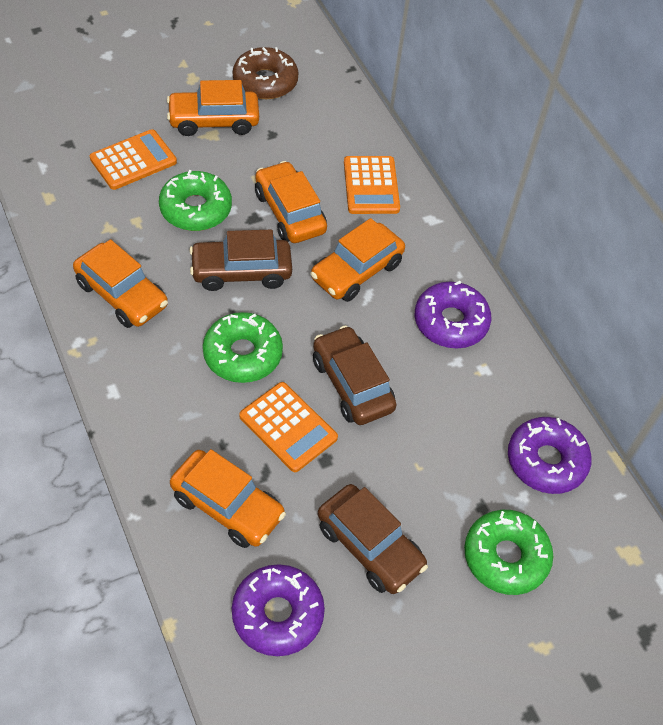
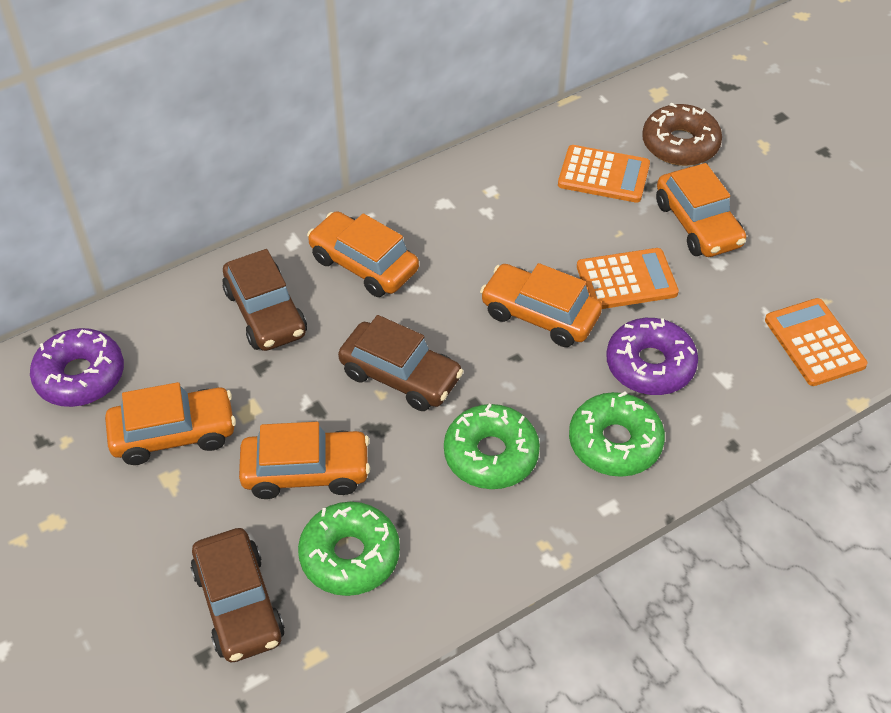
purple donut: 3 -> 2

